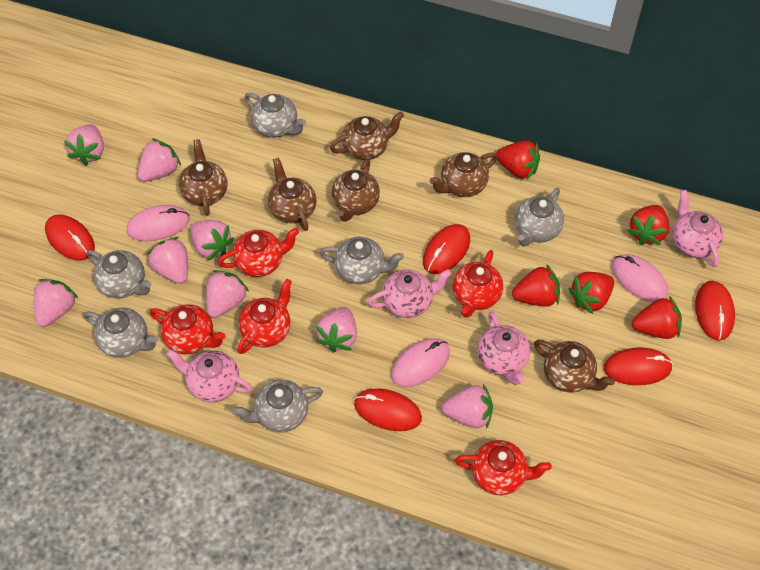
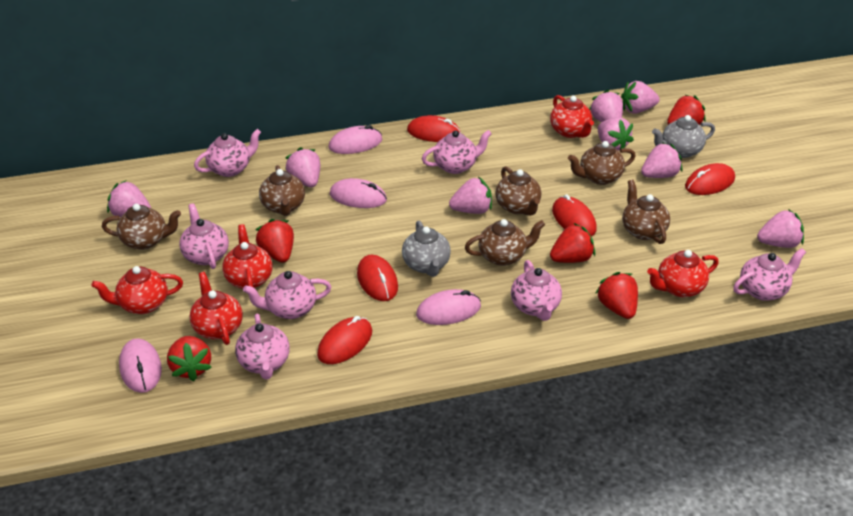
grey teapot: 6 -> 2
pink mouse: 3 -> 4
pink teapot: 4 -> 7

